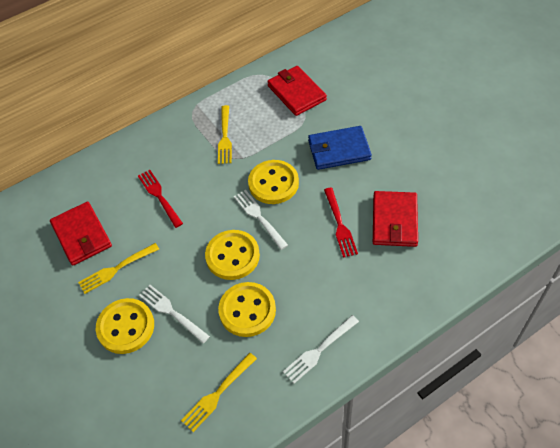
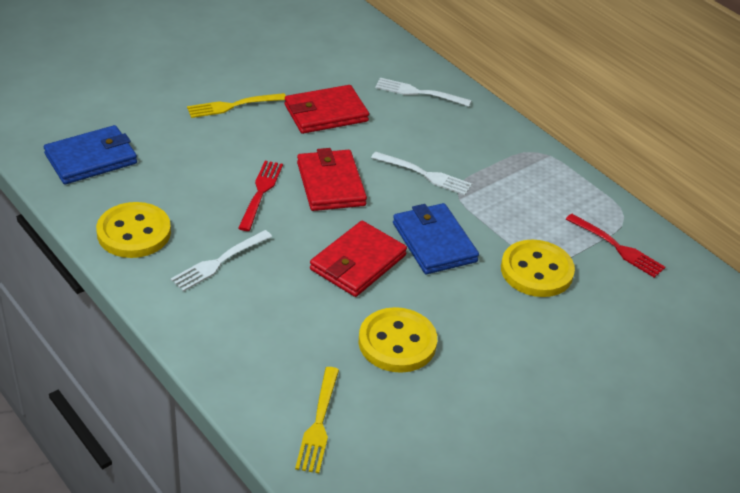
blue wallet: 1 -> 2
yellow button: 4 -> 3
yellow fork: 3 -> 2

